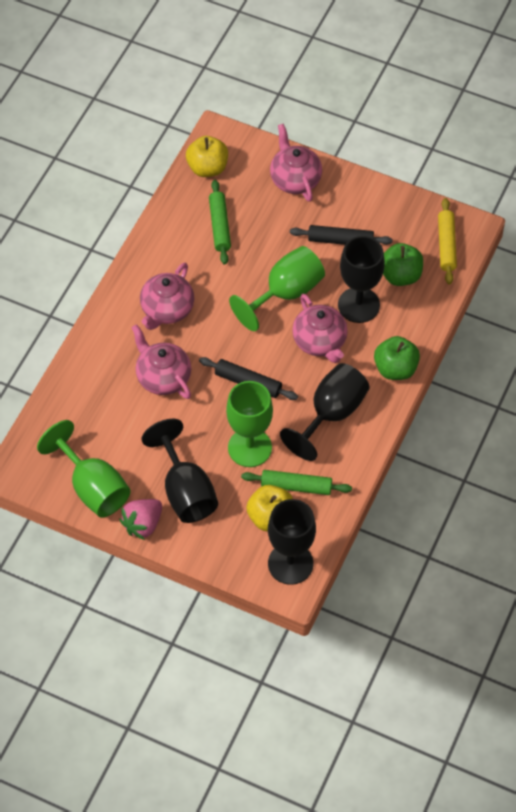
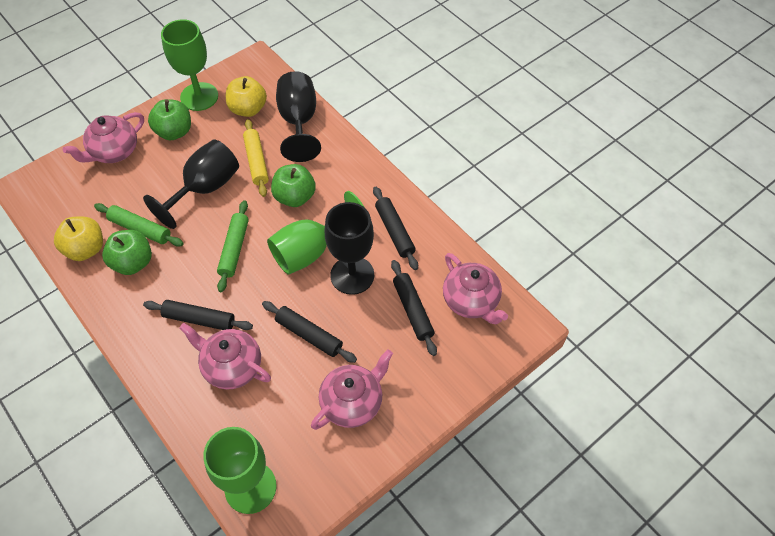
black goblet: 4 -> 3
black rolling pin: 2 -> 4
green apple: 2 -> 3
pink strawberry: 1 -> 0

